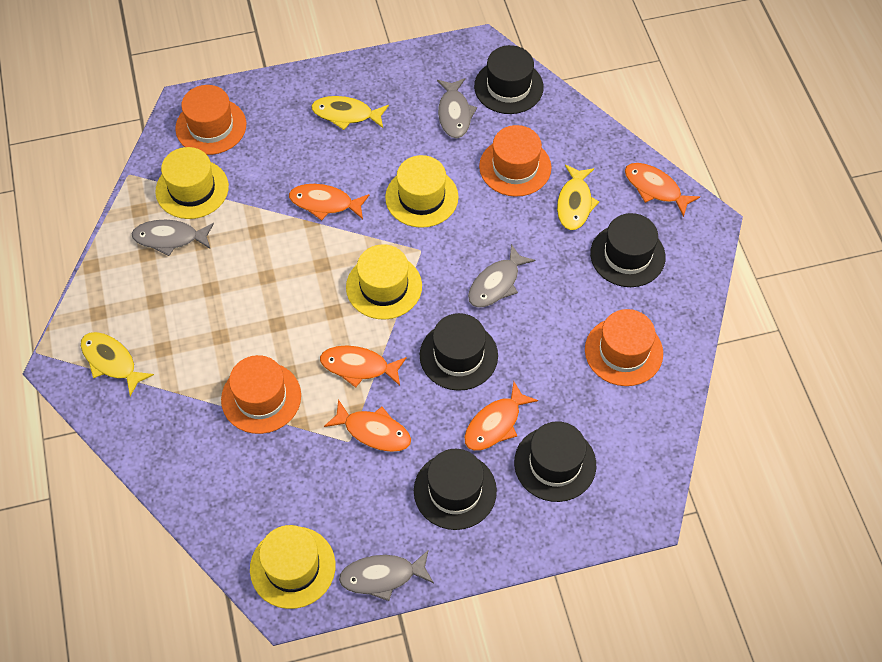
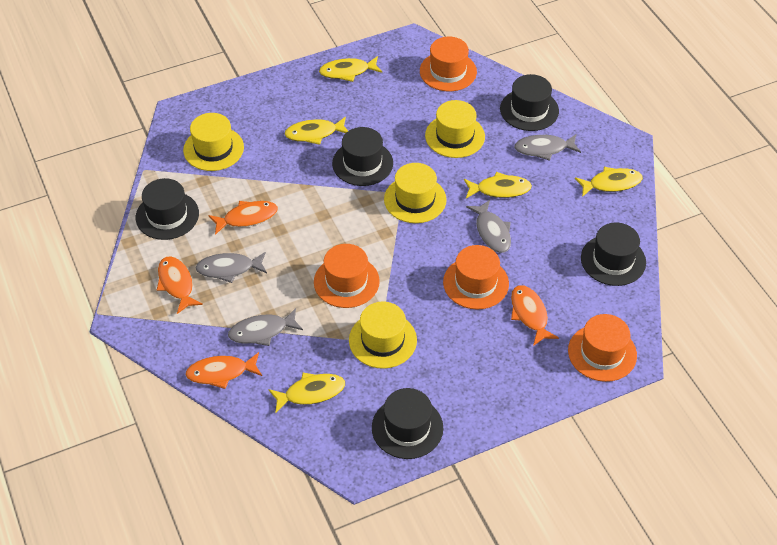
orange fish: 5 -> 4
yellow fish: 3 -> 5

